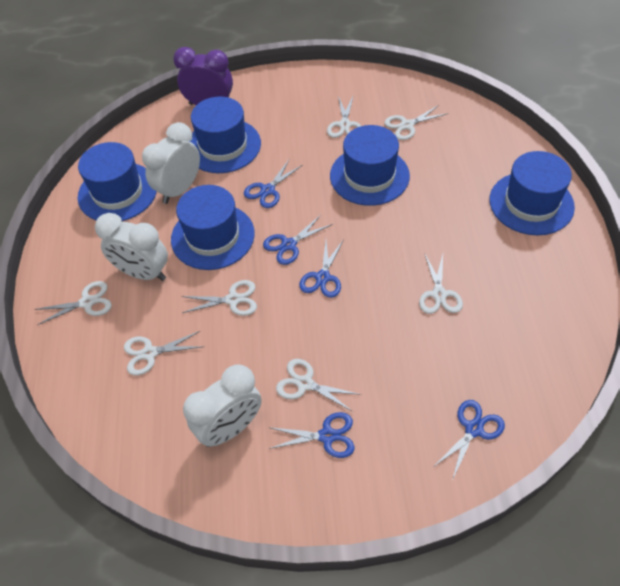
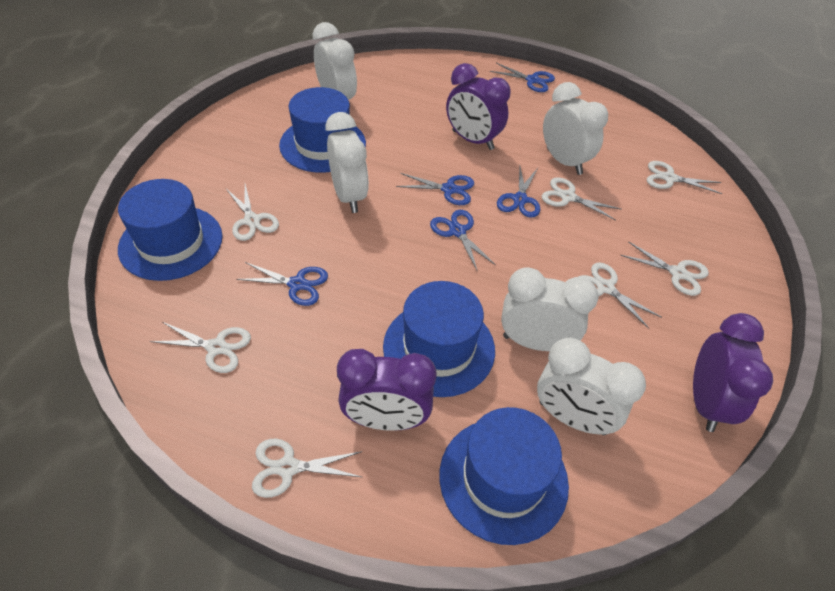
blue hat: 5 -> 4
purple clock: 1 -> 3
white clock: 3 -> 5

